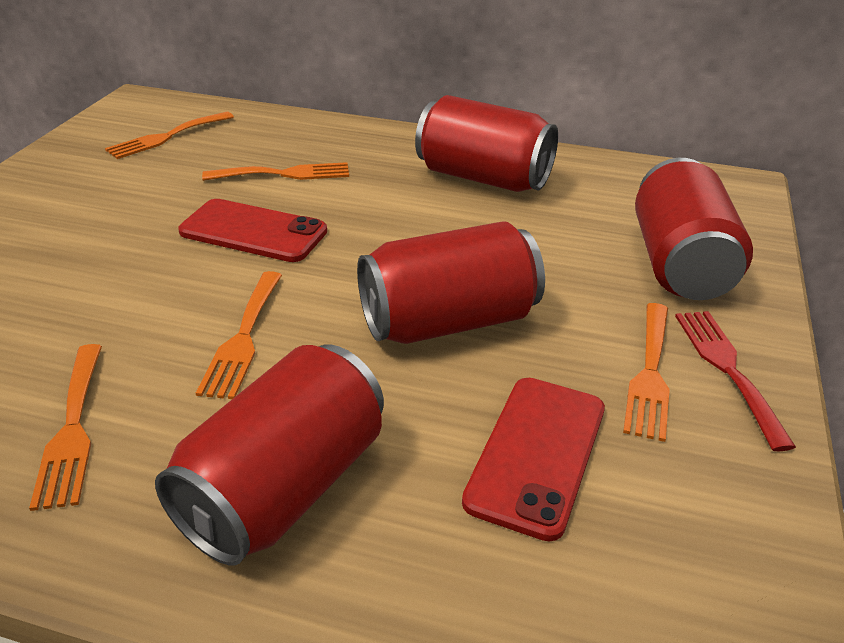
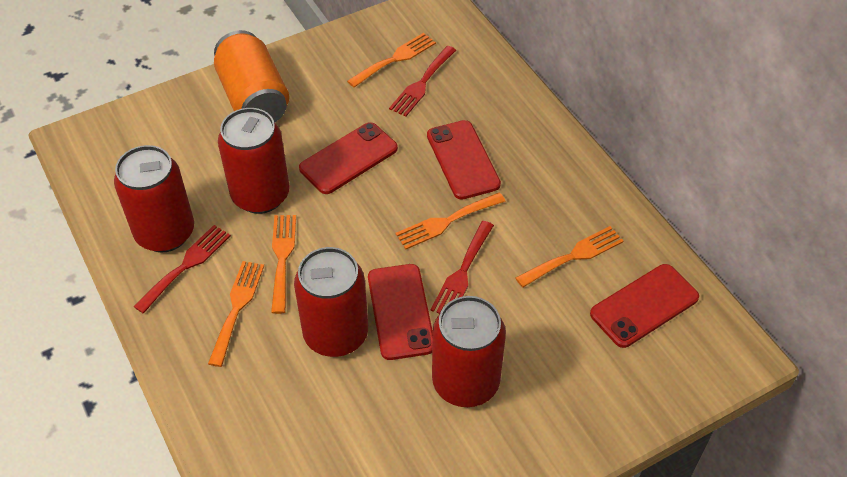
orange can: 0 -> 1
red fork: 1 -> 3
red phone: 2 -> 4

